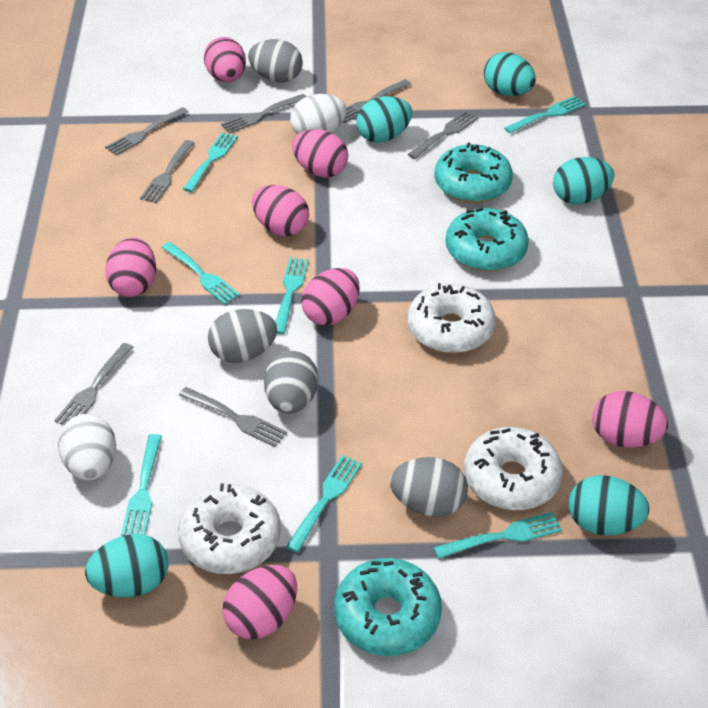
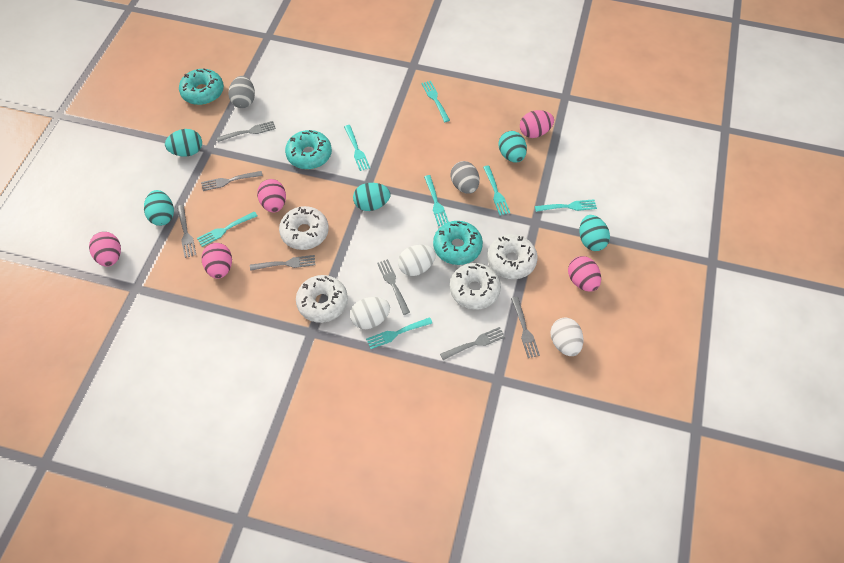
grey egg: 4 -> 2
pink egg: 7 -> 5
white donut: 3 -> 4
white egg: 2 -> 3

